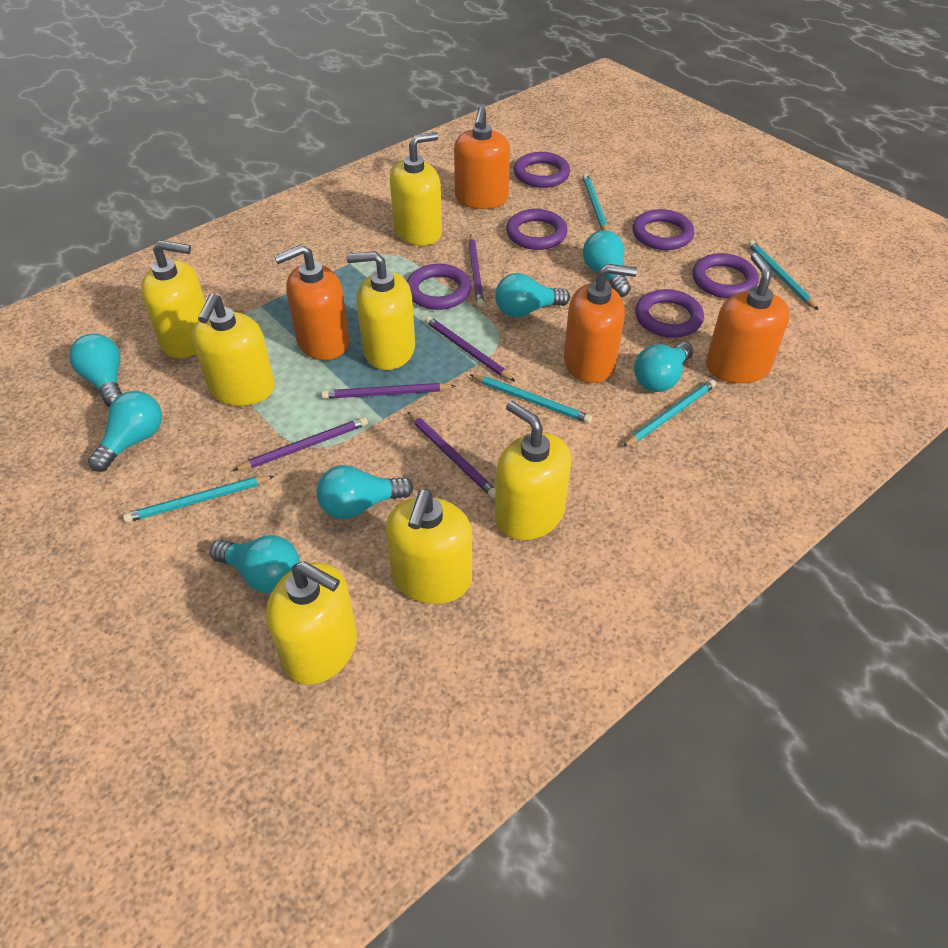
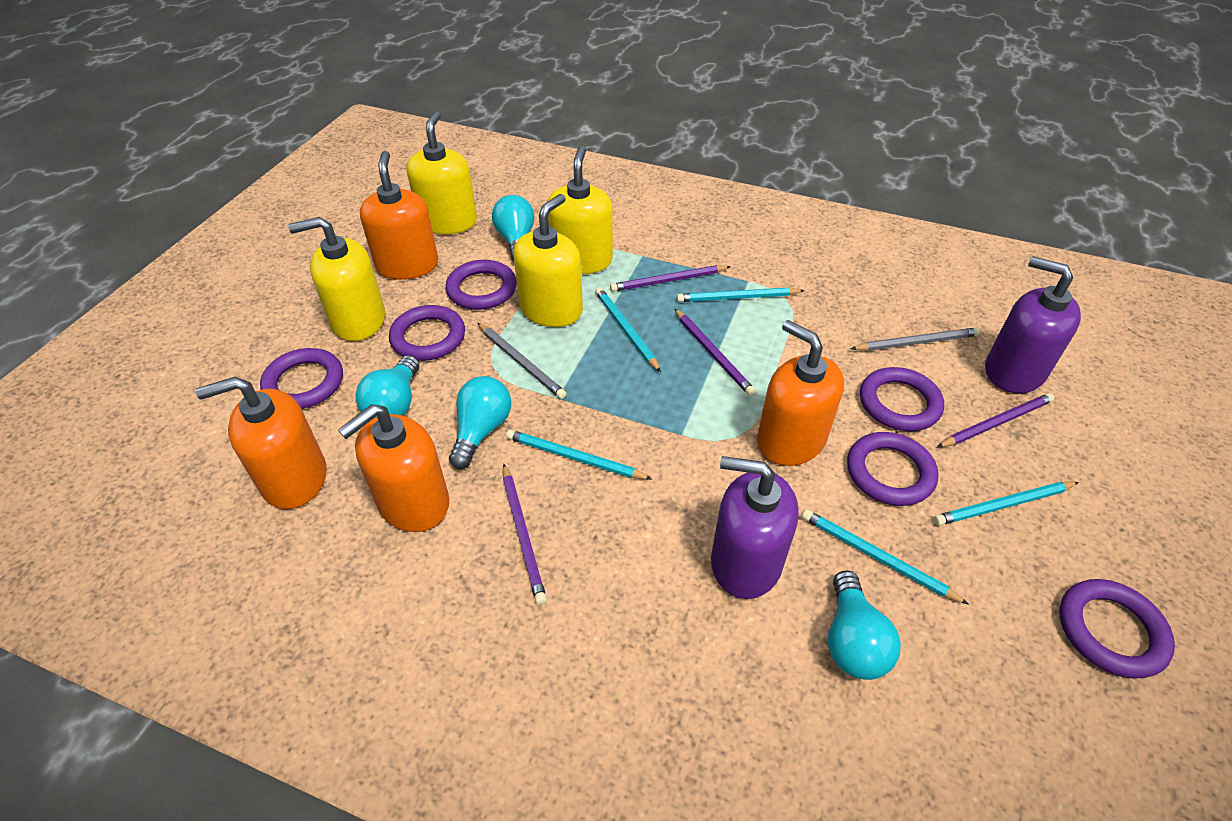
grey pencil: 0 -> 2
purple pencil: 5 -> 4
purple soap dispenser: 0 -> 2
turquoise light bulb: 7 -> 4
yellow soap dispenser: 7 -> 4

